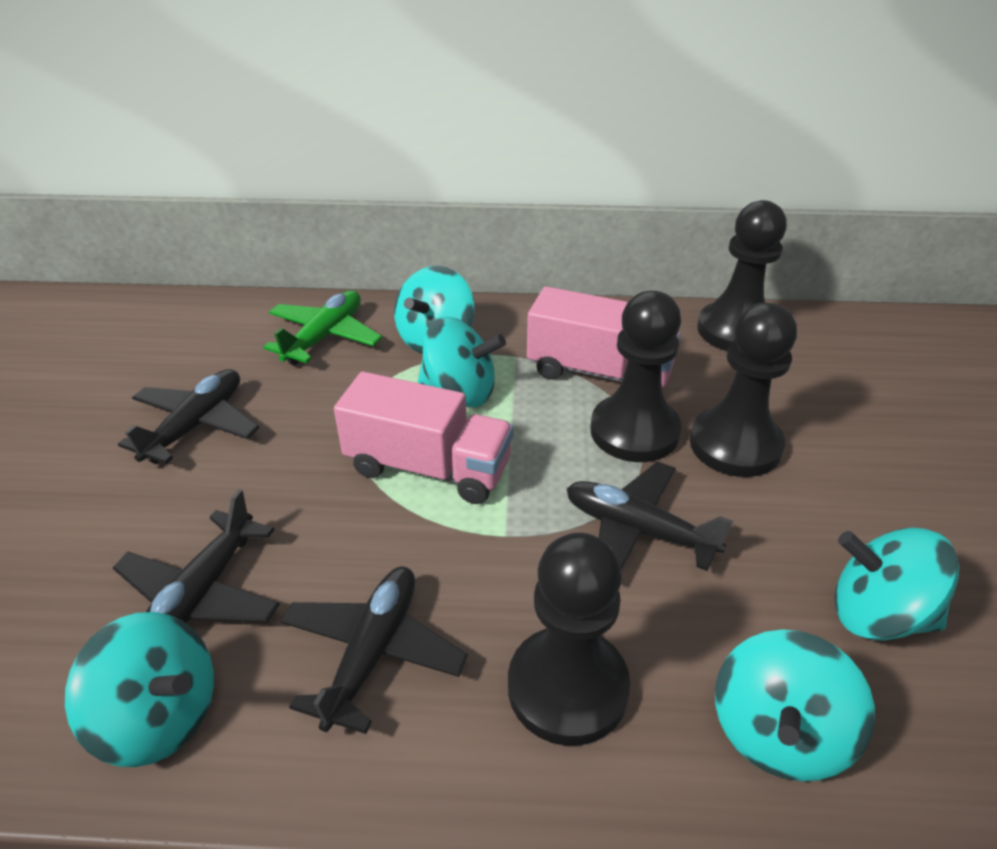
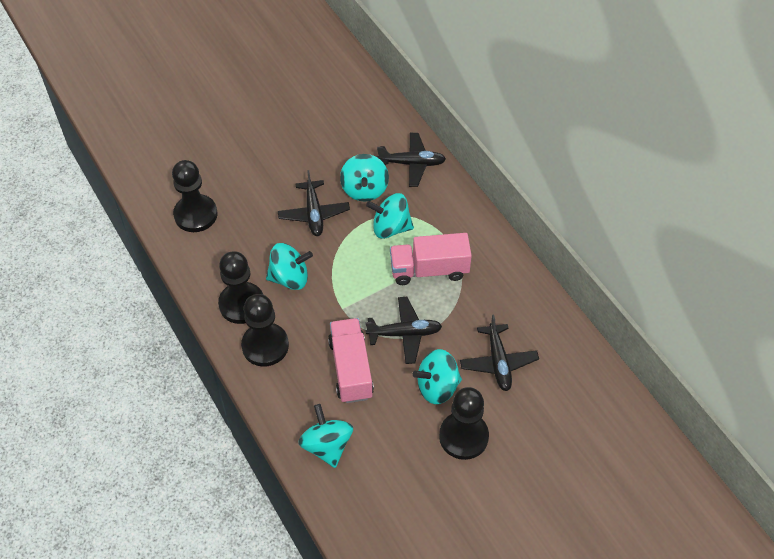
green plane: 1 -> 0

